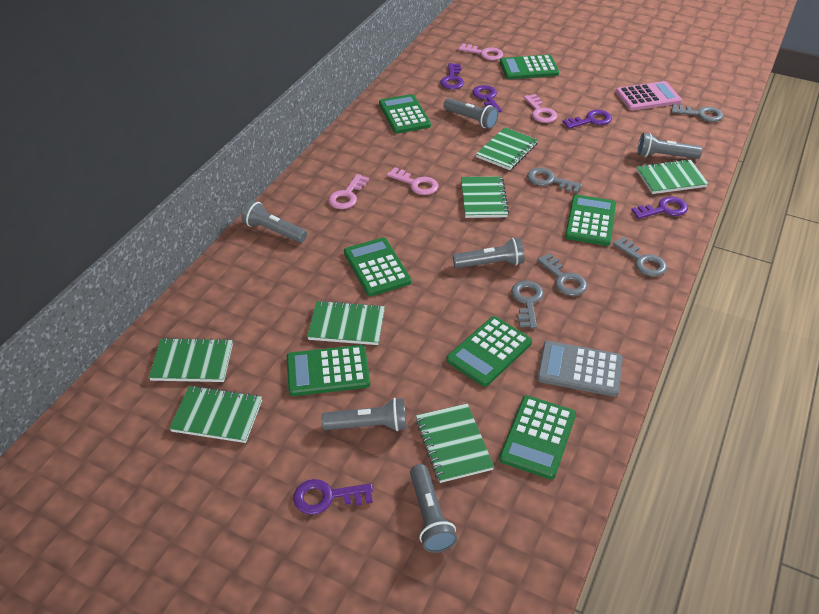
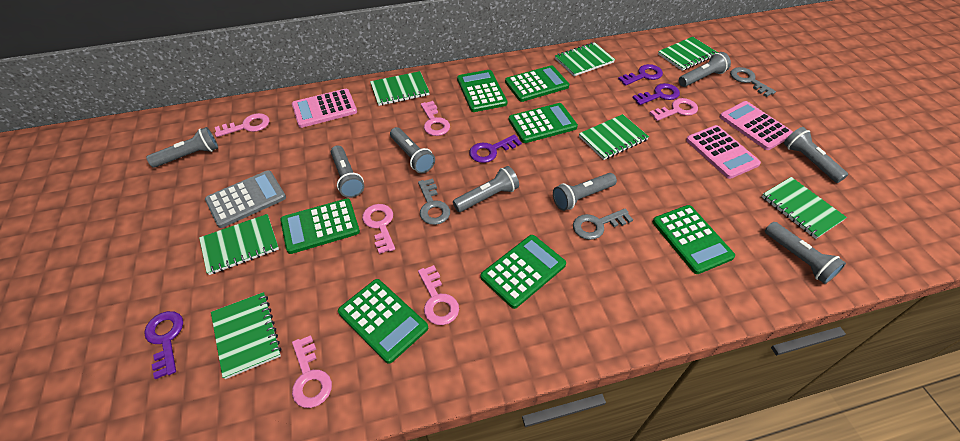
grey flashlight: 6 -> 8
grey key: 5 -> 3
pink calculator: 1 -> 3
pink key: 4 -> 6
purple key: 5 -> 4

